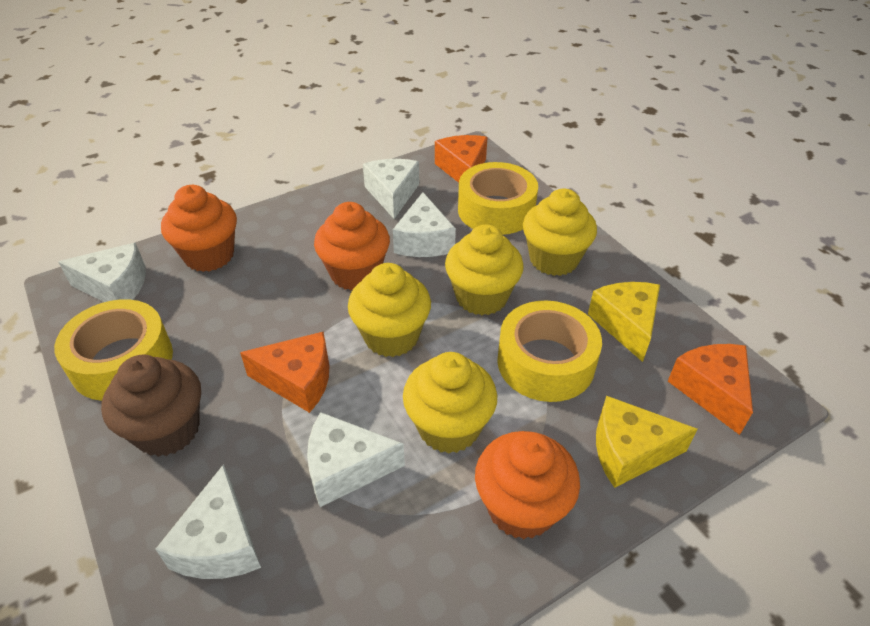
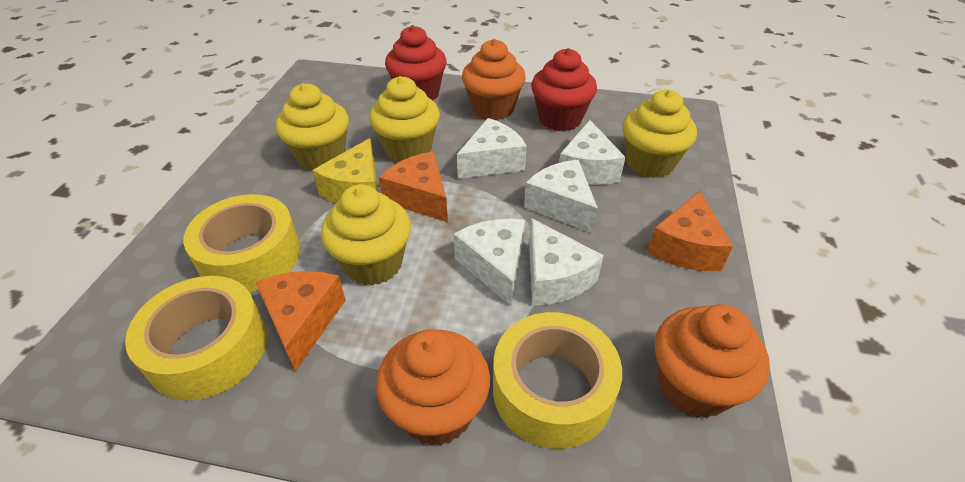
brown cupcake: 1 -> 0
red cupcake: 0 -> 2
yellow cheese: 2 -> 1

